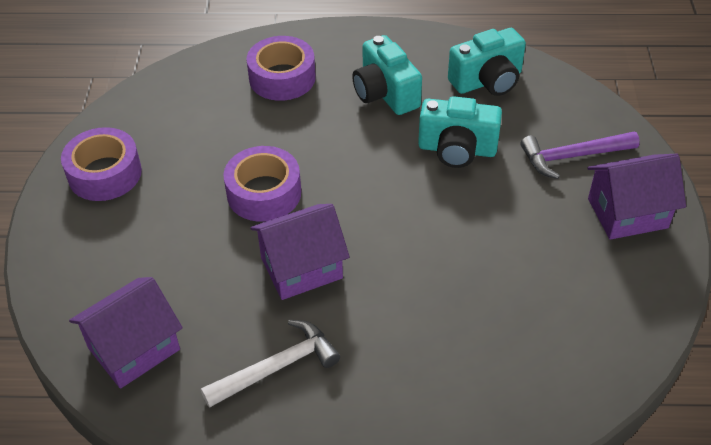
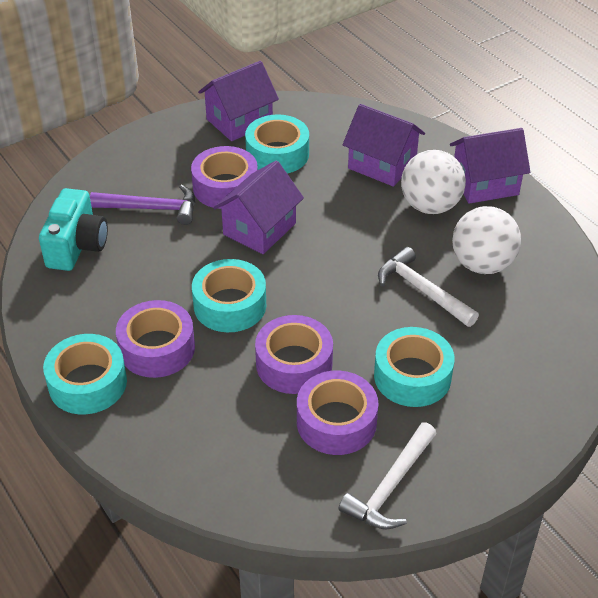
purple house: 3 -> 4
purple tape: 3 -> 4
turquoise camera: 3 -> 1
turquoise tape: 0 -> 4
white ball: 0 -> 2
white hammer: 1 -> 2

